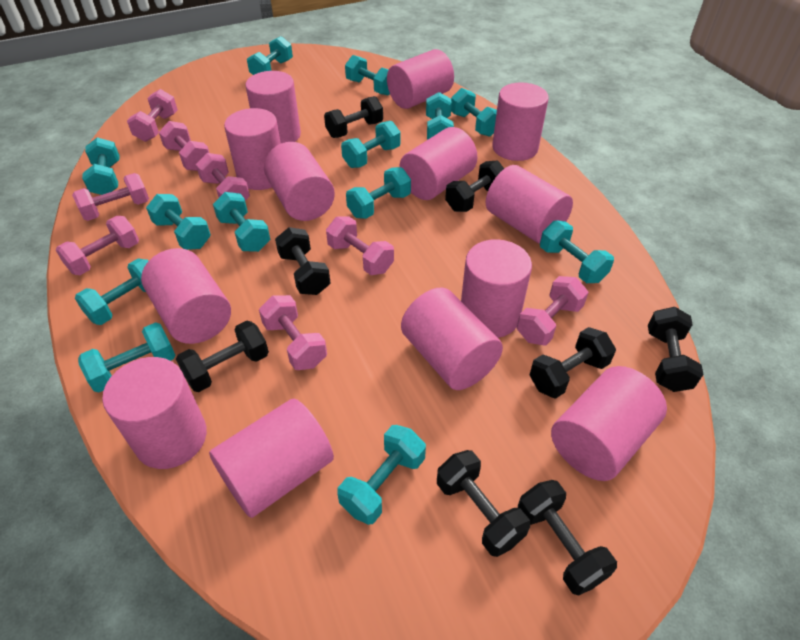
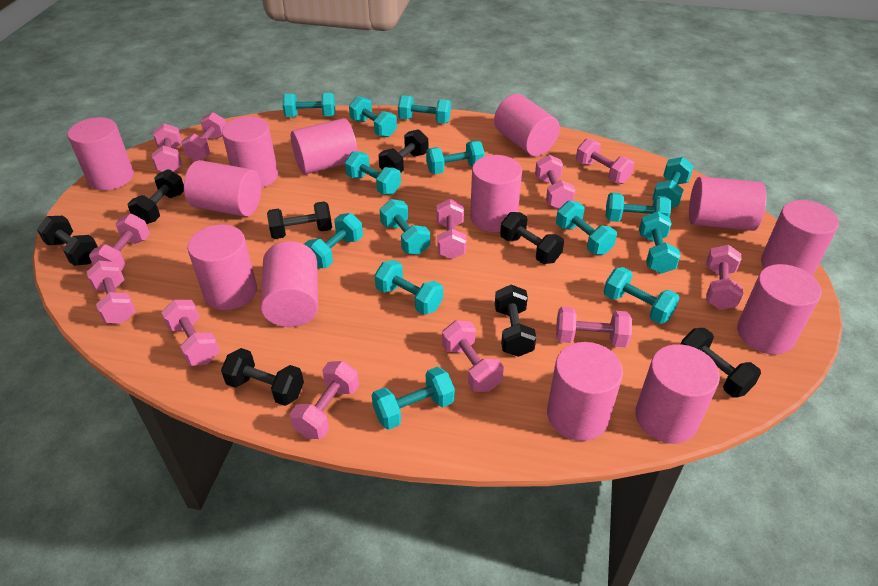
pink dumbbell: 8 -> 12
turquoise dumbbell: 13 -> 14

